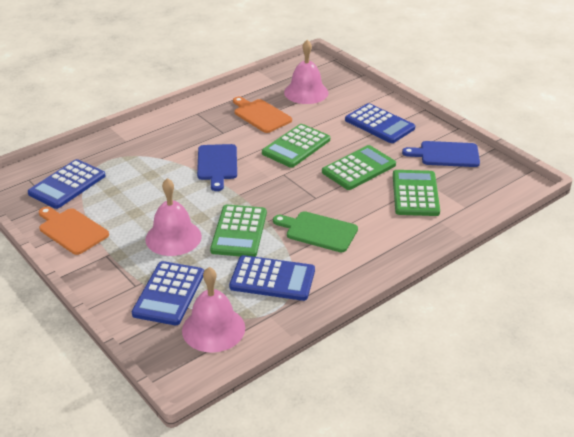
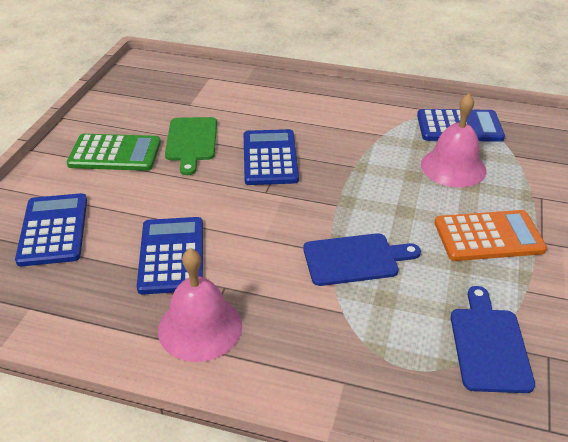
green calculator: 4 -> 1
orange calculator: 0 -> 1
orange cutting board: 2 -> 0
pink bell: 3 -> 2

